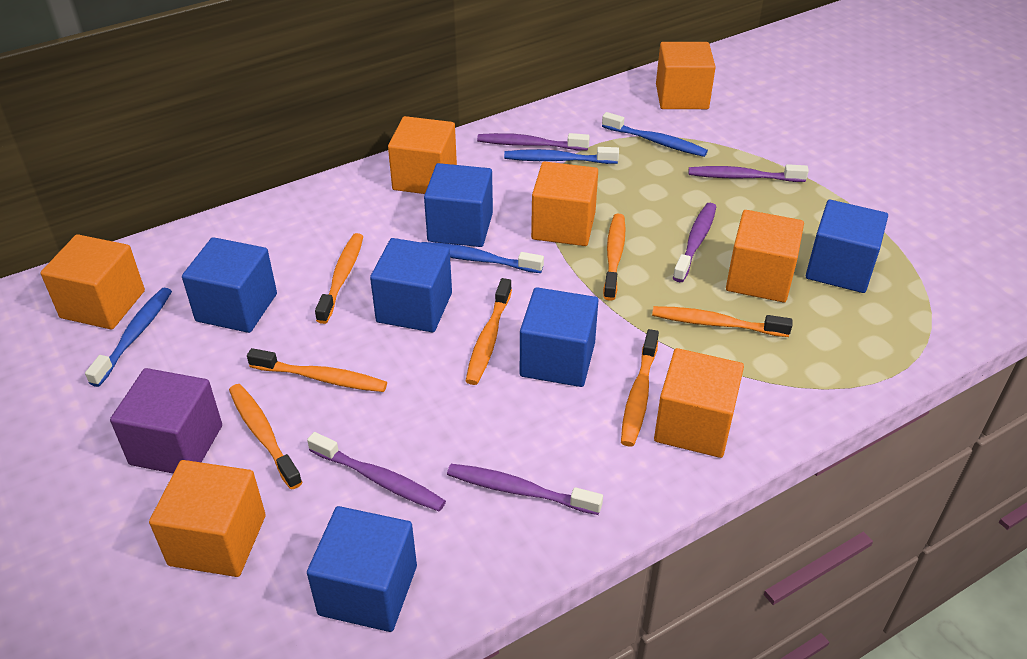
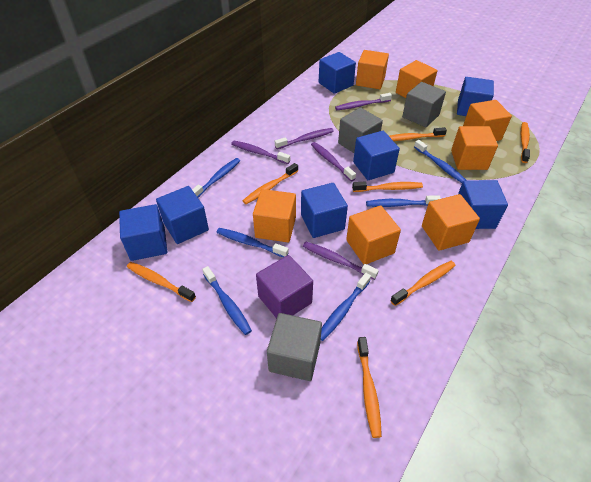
blue cube: 6 -> 7
blue toothbrush: 4 -> 6
grey cube: 0 -> 3

